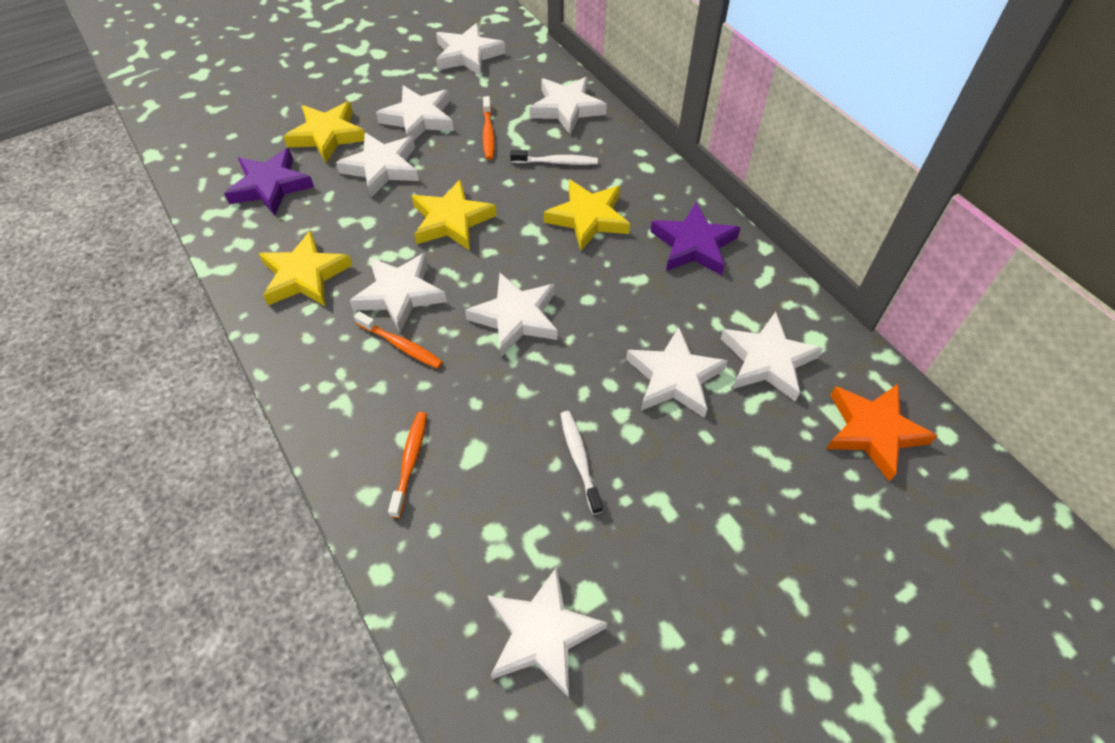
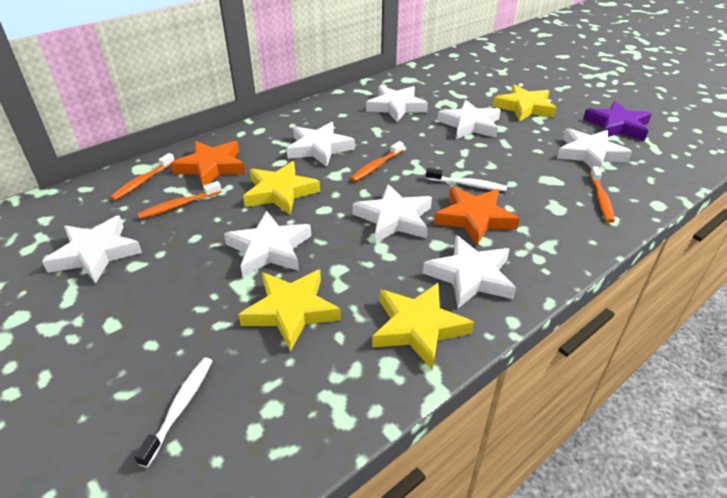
orange star: 1 -> 2
orange toothbrush: 3 -> 4
purple star: 2 -> 1
white star: 9 -> 8

